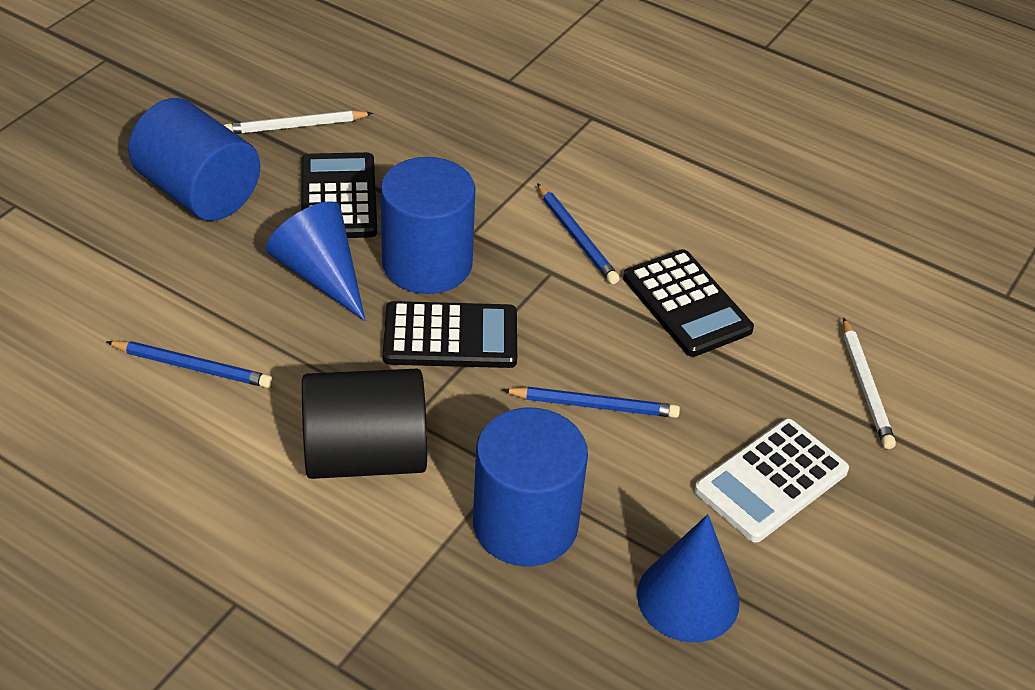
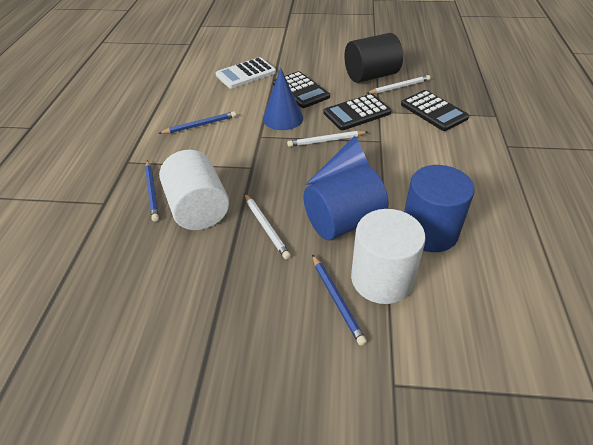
blue cylinder: 3 -> 2
white cylinder: 0 -> 2
white pencil: 2 -> 3

